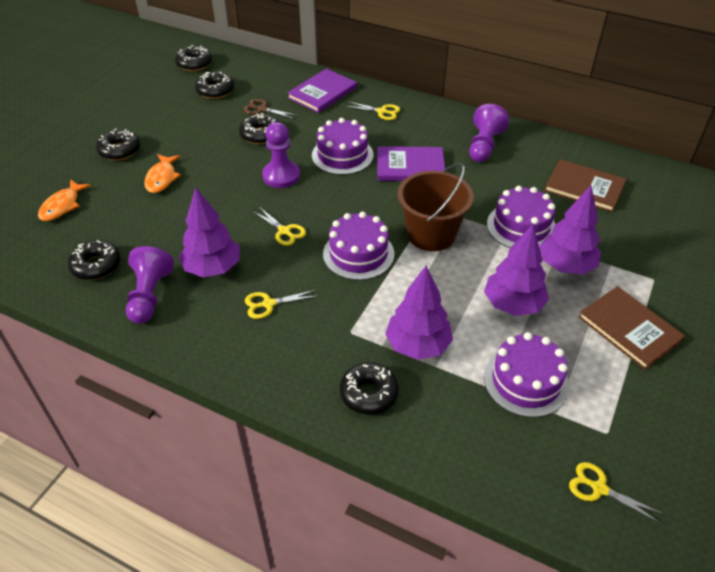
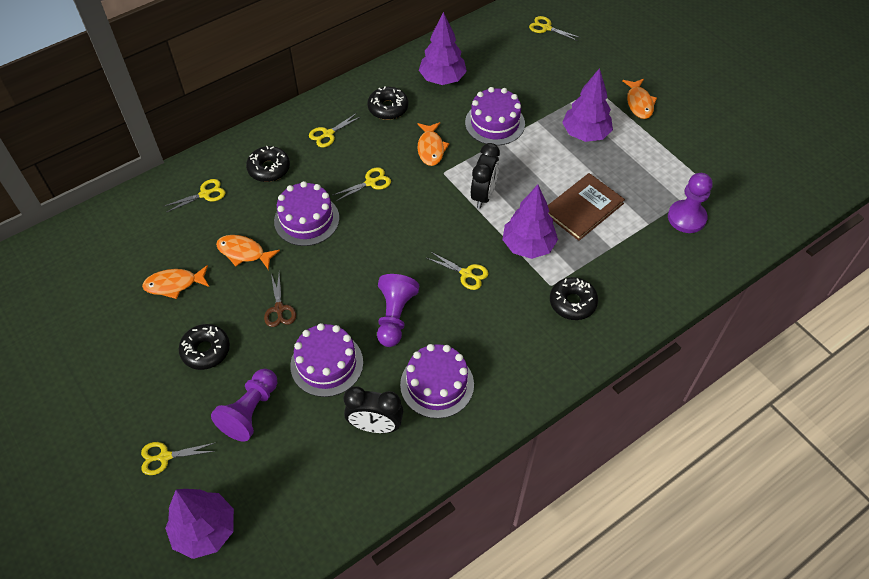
black clock: 0 -> 2
black donut: 6 -> 4
brown book: 2 -> 1
brown bucket: 1 -> 0
orange fish: 2 -> 4
purple book: 2 -> 0
yellow scissors: 4 -> 6

